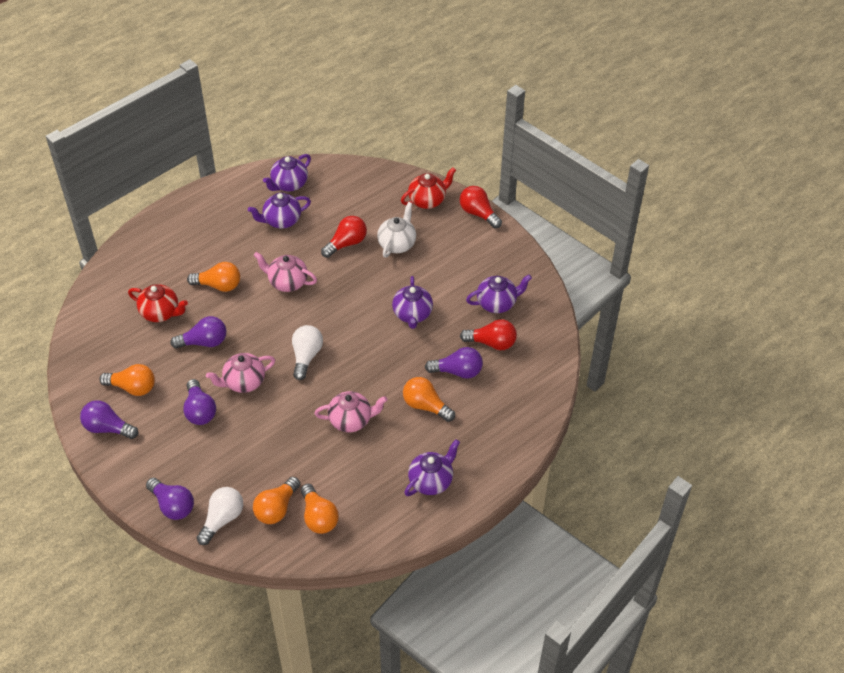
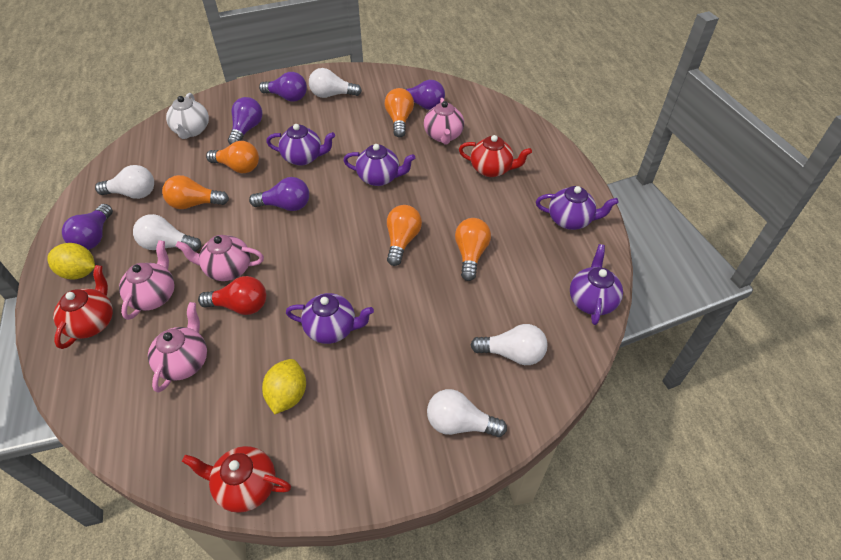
pink teapot: 3 -> 4
red light bulb: 3 -> 1
red teapot: 2 -> 3
white light bulb: 2 -> 5
yellow lemon: 0 -> 2

